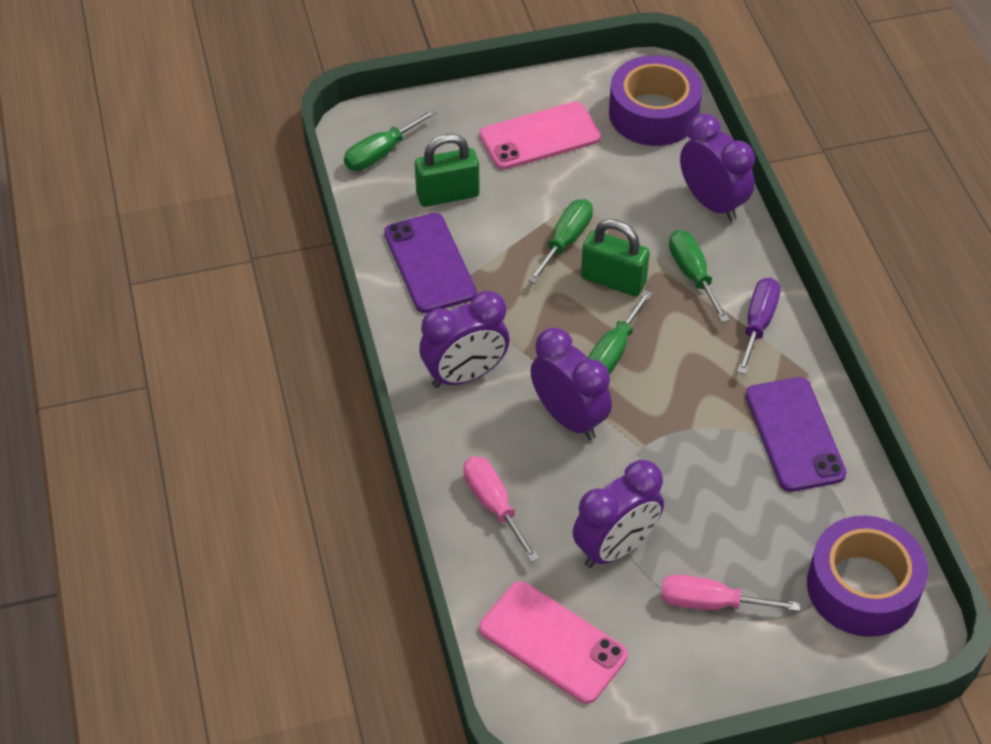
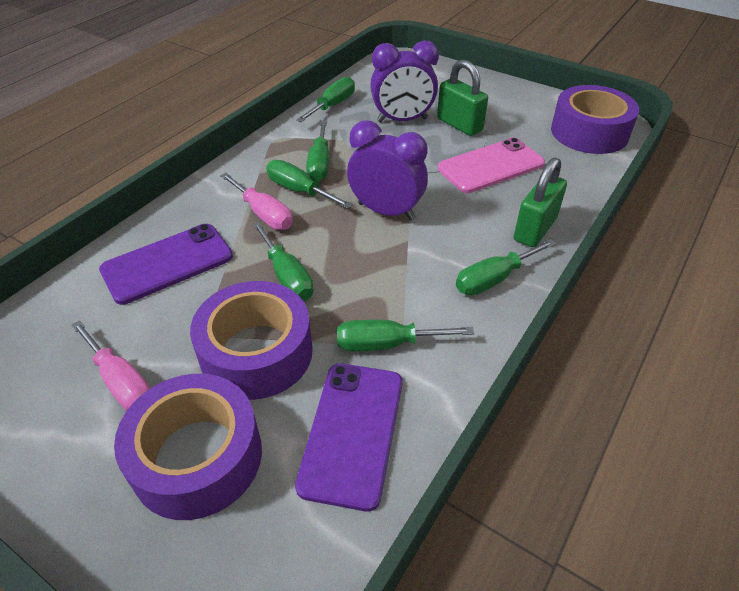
green screwdriver: 4 -> 6
pink phone: 2 -> 1
purple clock: 4 -> 2
purple screwdriver: 1 -> 0
purple tape: 2 -> 3

